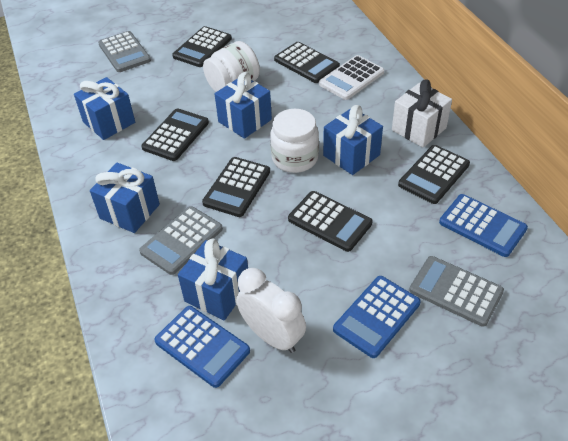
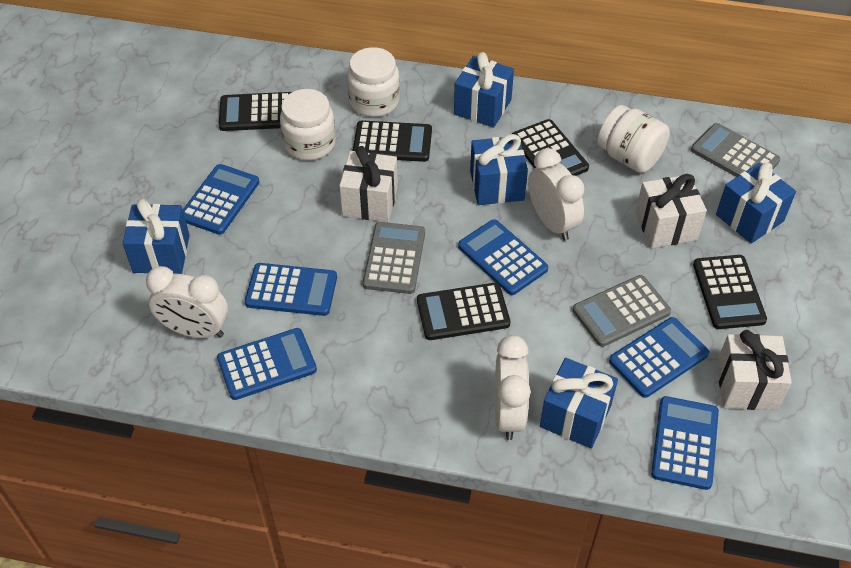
black calculator: 6 -> 5
blue calculator: 3 -> 6
white calculator: 1 -> 0
white clock: 1 -> 3
white gift: 1 -> 3
white jar: 2 -> 3

